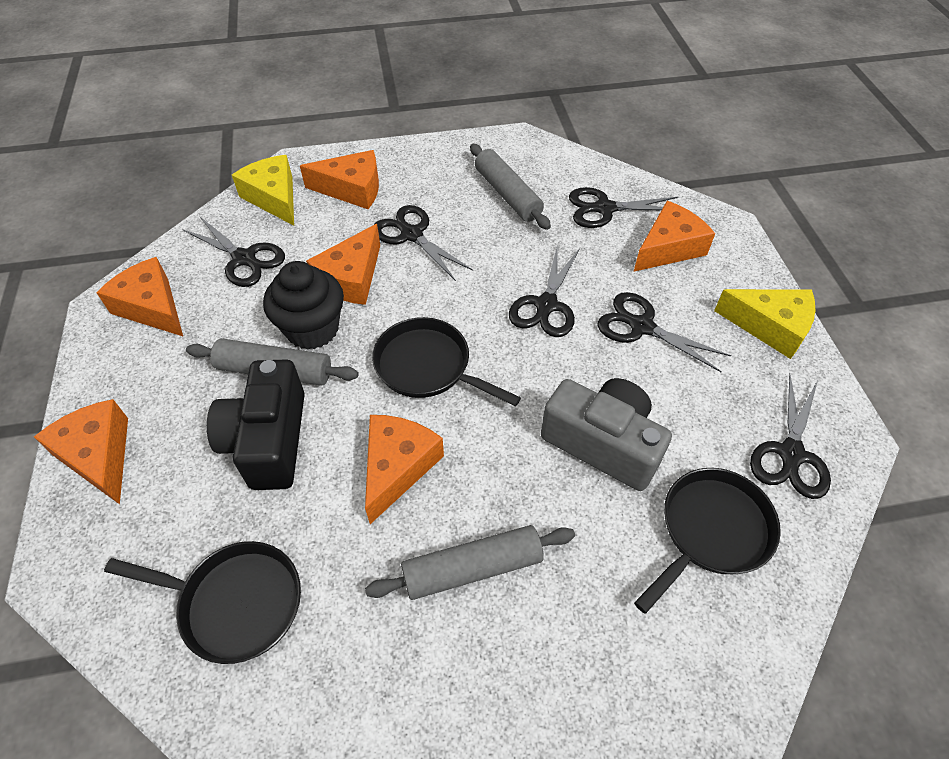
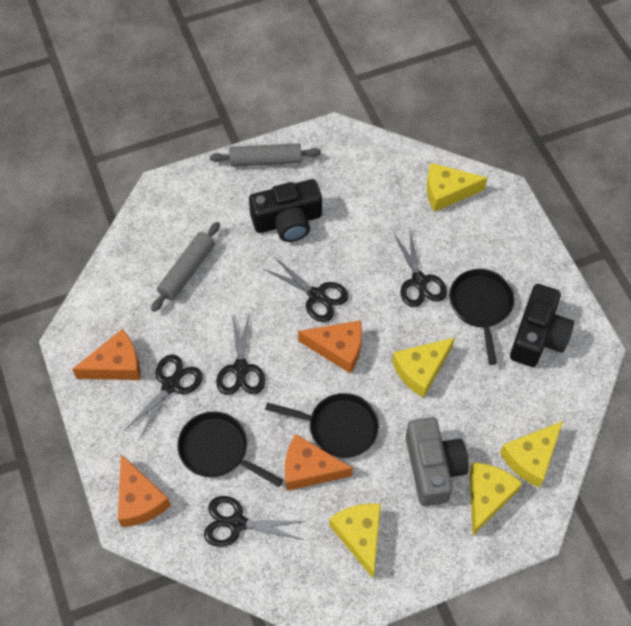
black camera: 1 -> 2
black cupcake: 1 -> 0
black scissors: 6 -> 5
grey rolling pin: 3 -> 2
orange cheese: 6 -> 4
yellow cheese: 2 -> 5

